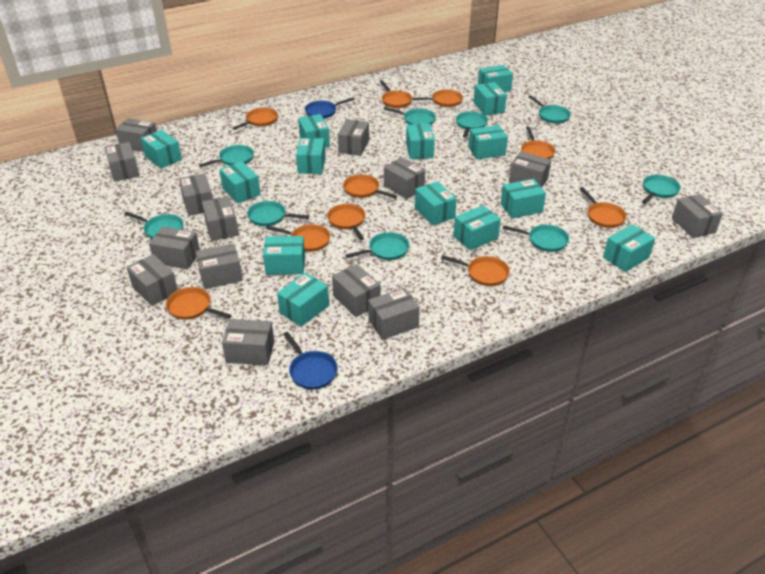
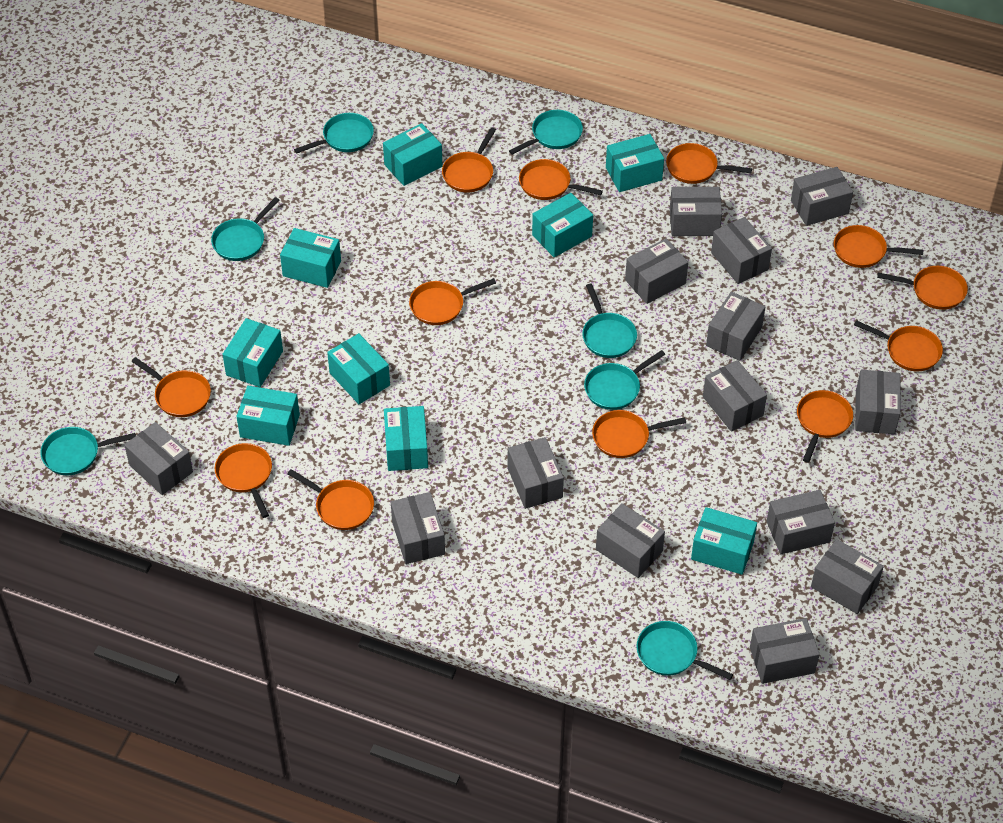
blue pan: 2 -> 0
orange pan: 10 -> 12
turquoise box: 14 -> 9
turquoise pan: 9 -> 7

